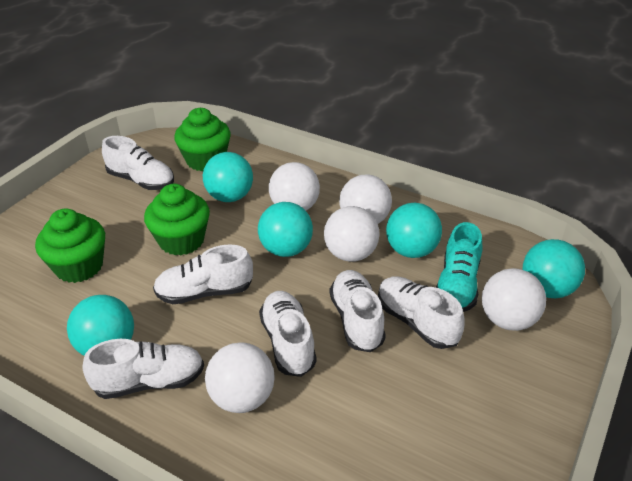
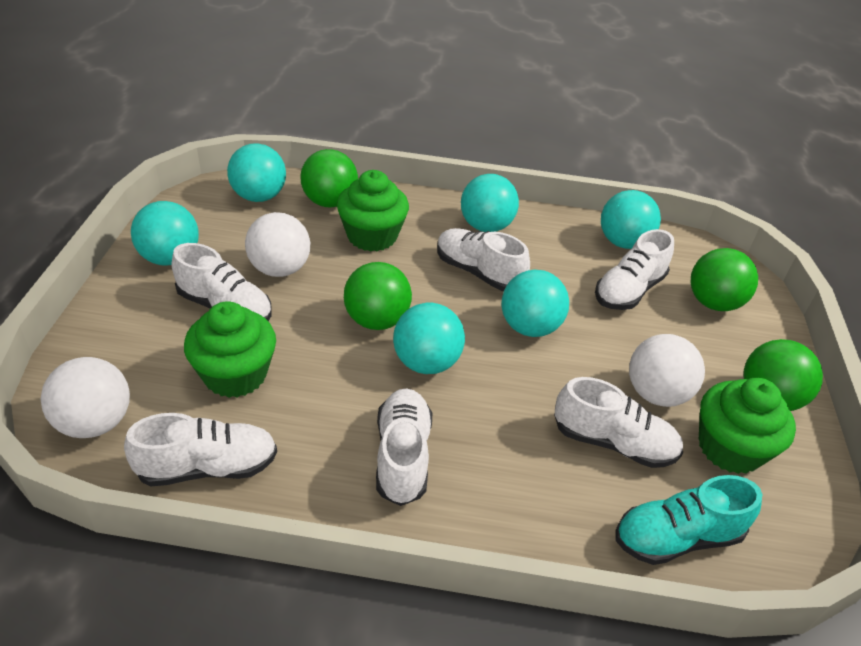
green ball: 0 -> 4
turquoise ball: 5 -> 6
white ball: 5 -> 3

